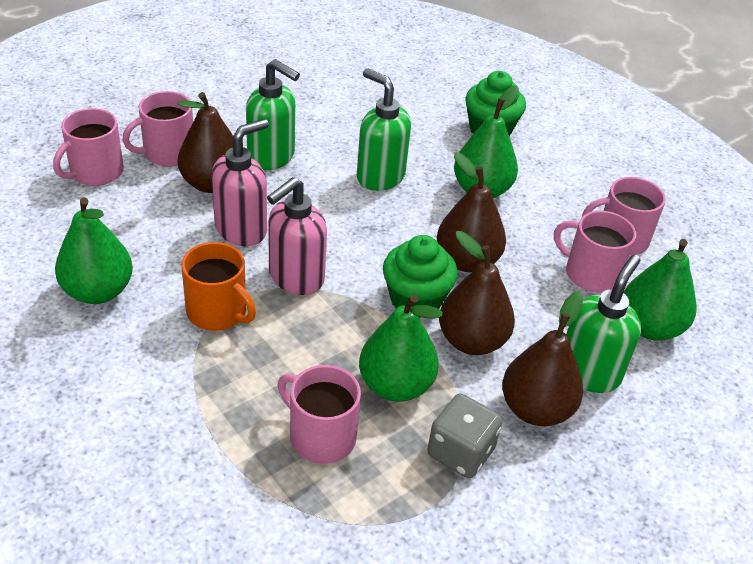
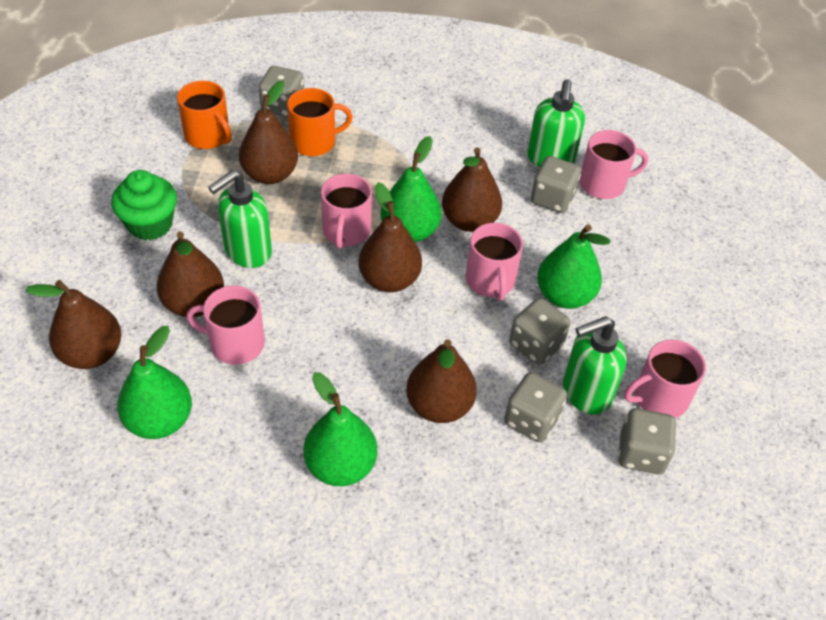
brown pear: 4 -> 6
green cupcake: 2 -> 1
grey dice: 1 -> 5
orange mug: 1 -> 2
pink soap dispenser: 2 -> 0

